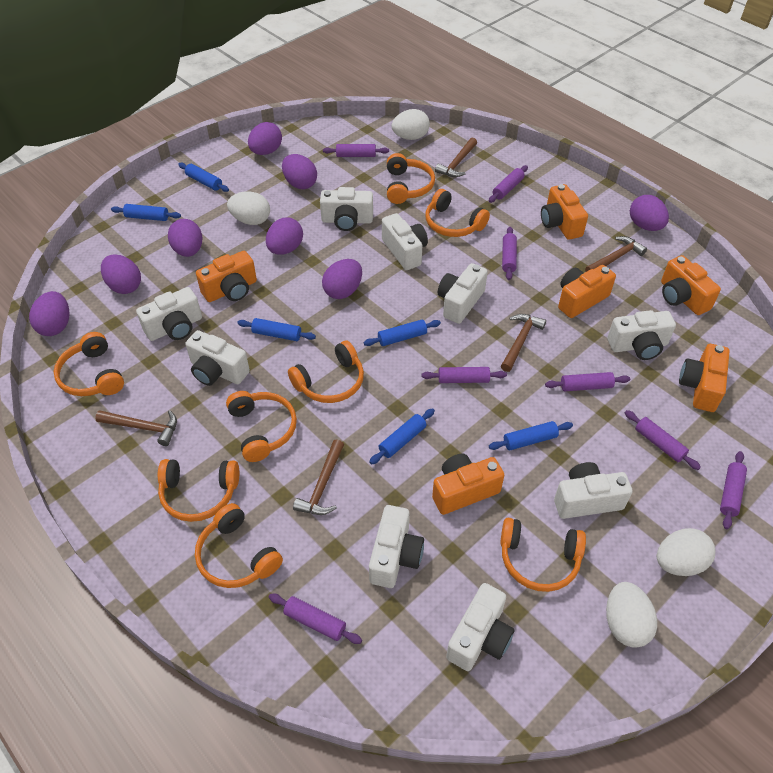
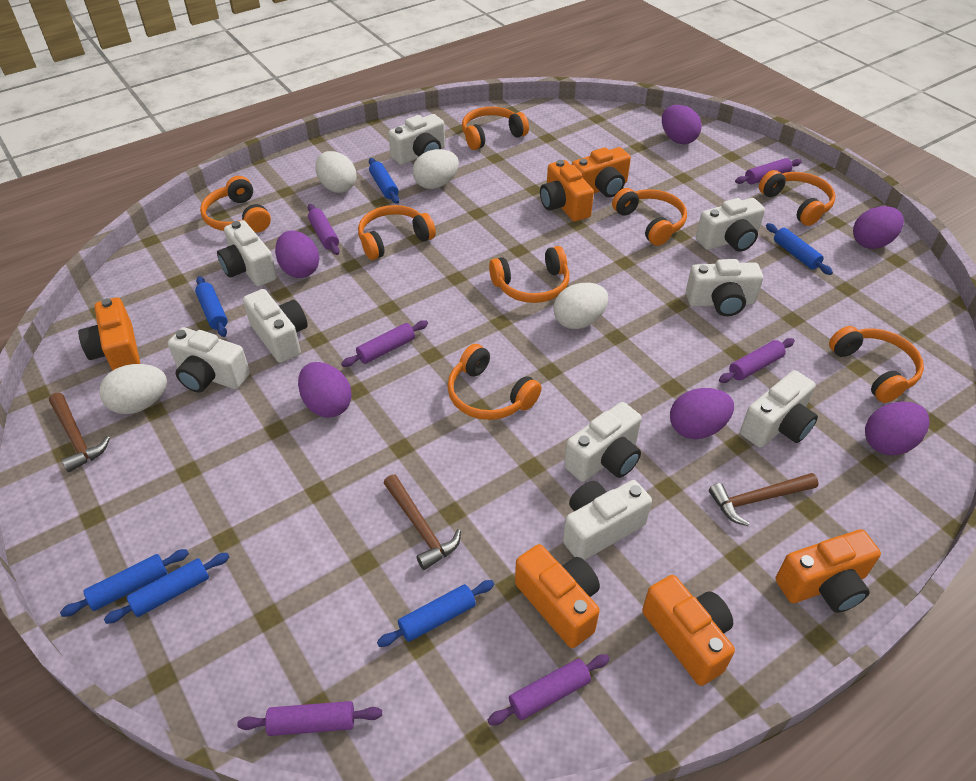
brown hammer: 5 -> 3
purple egg: 8 -> 6
purple rolling pin: 8 -> 6

